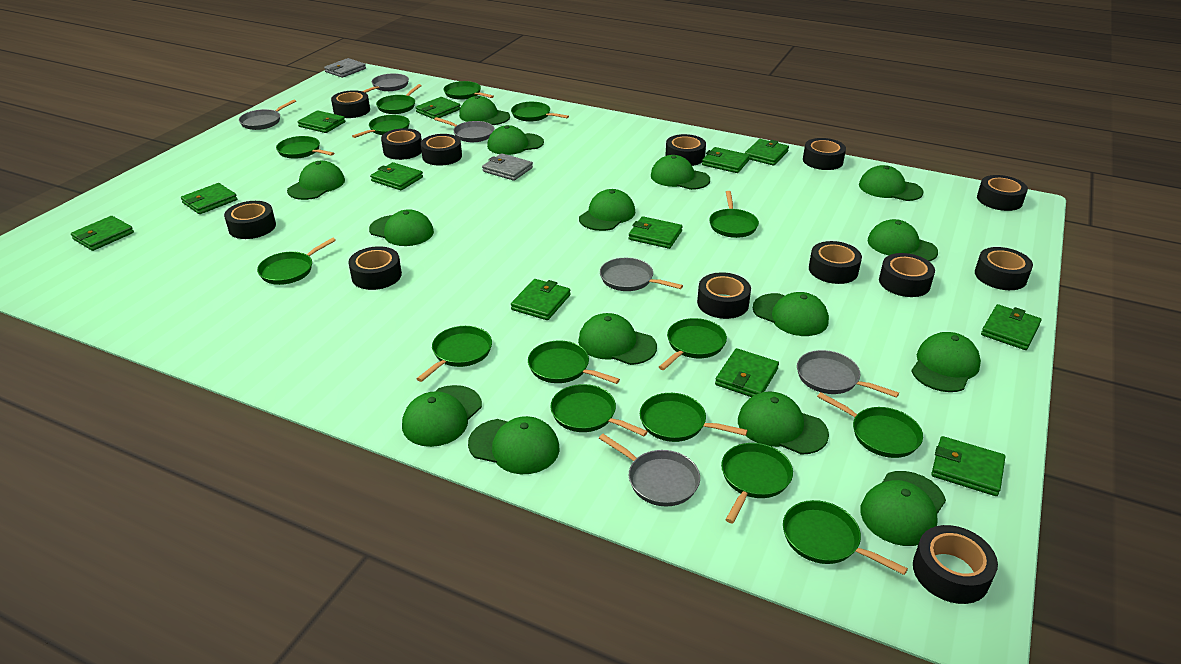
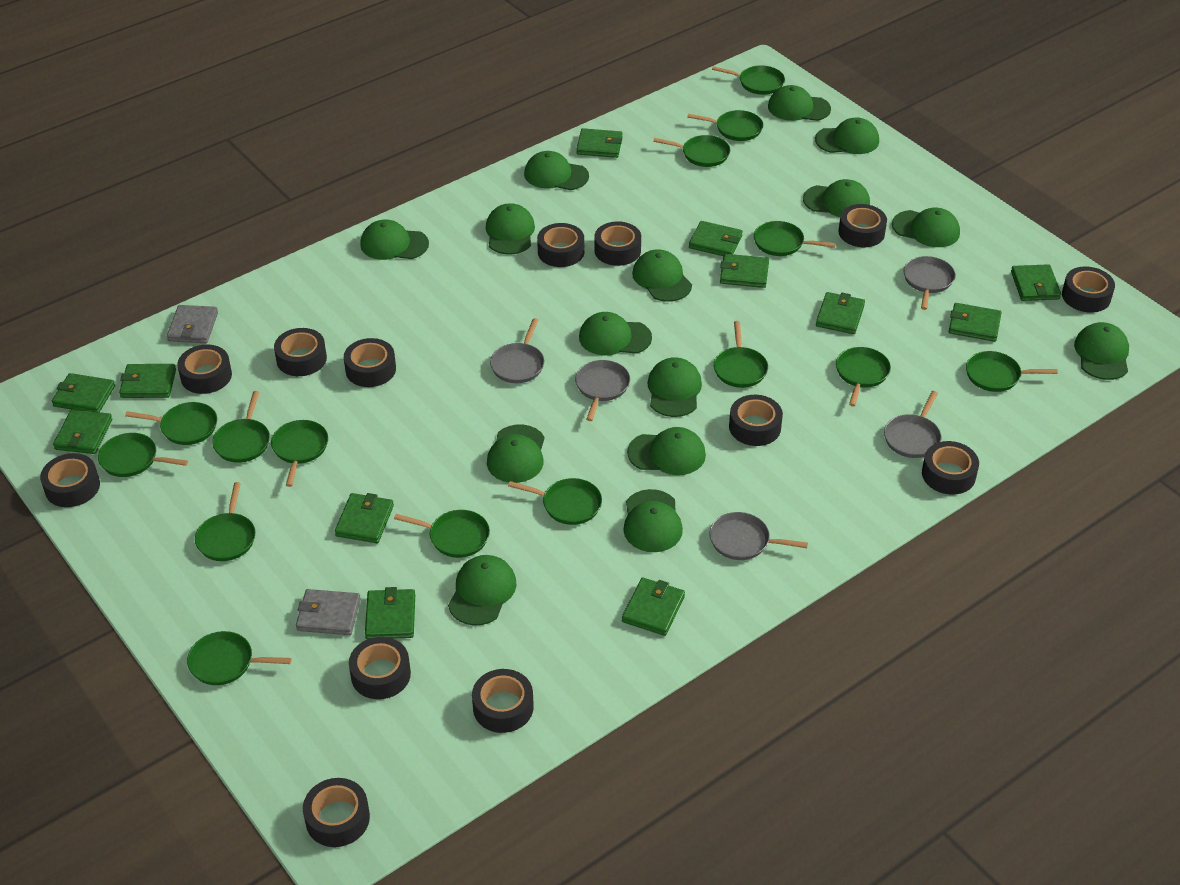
grey pan: 6 -> 5

